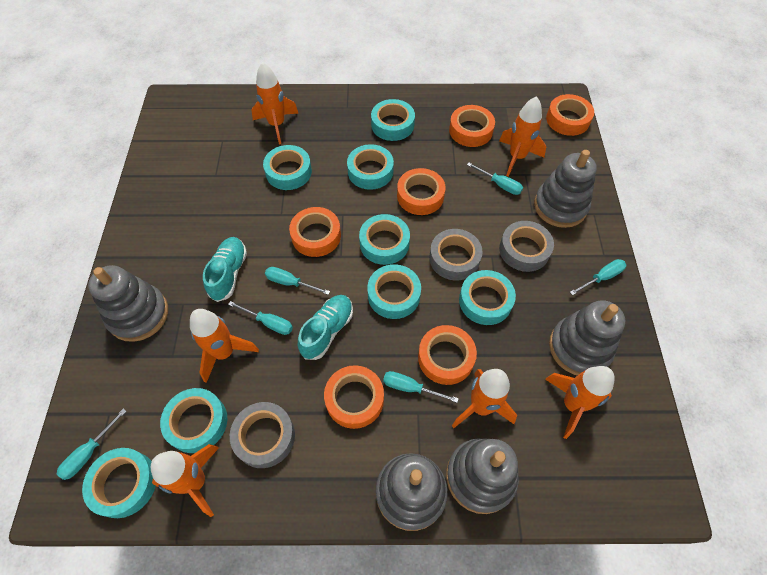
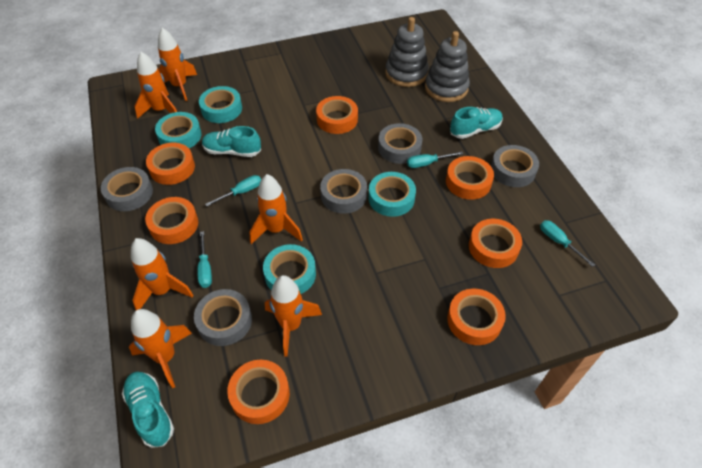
grey stacking toy: 5 -> 2
grey tape: 3 -> 5
orange tape: 6 -> 7
turquoise screwdriver: 6 -> 4
turquoise shoe: 2 -> 3
turquoise tape: 8 -> 4

